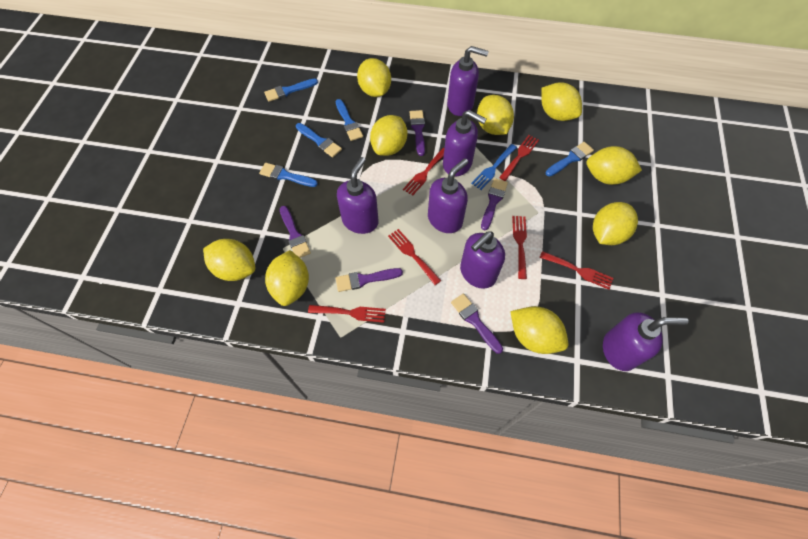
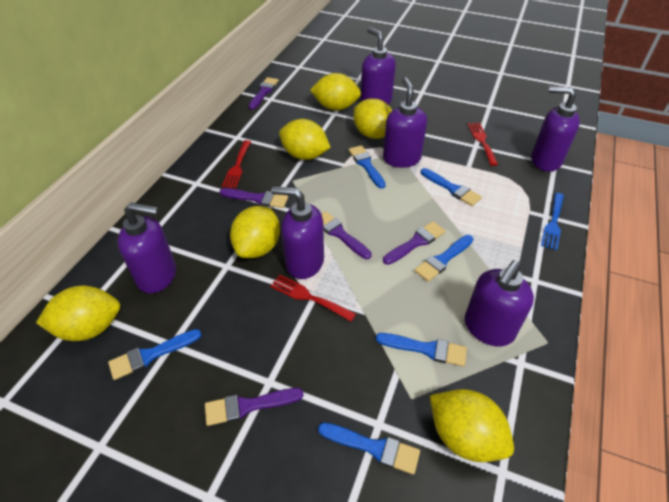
blue brush: 5 -> 6
red fork: 6 -> 3
yellow lemon: 9 -> 6

